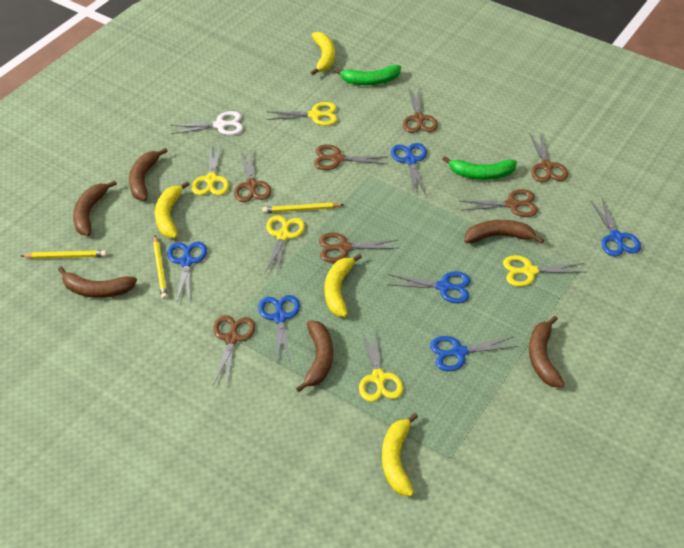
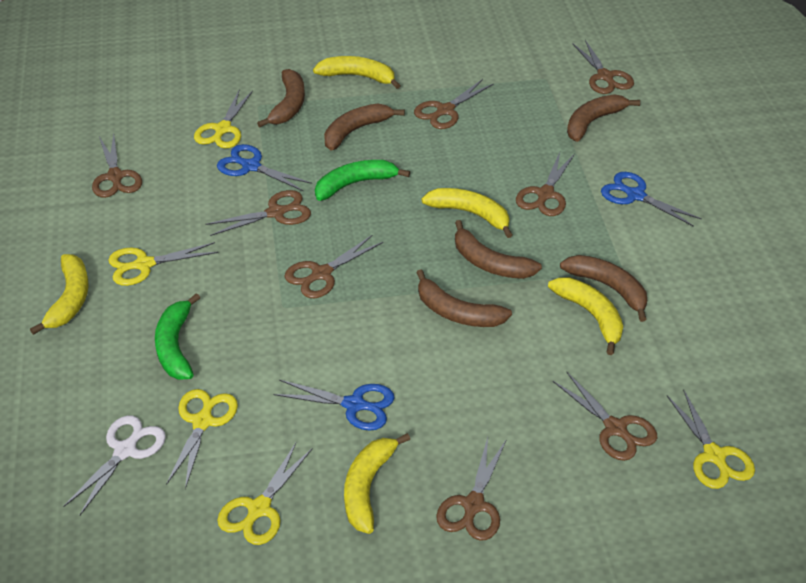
blue scissors: 6 -> 3
brown scissors: 7 -> 8
yellow banana: 4 -> 5
yellow pencil: 3 -> 0

